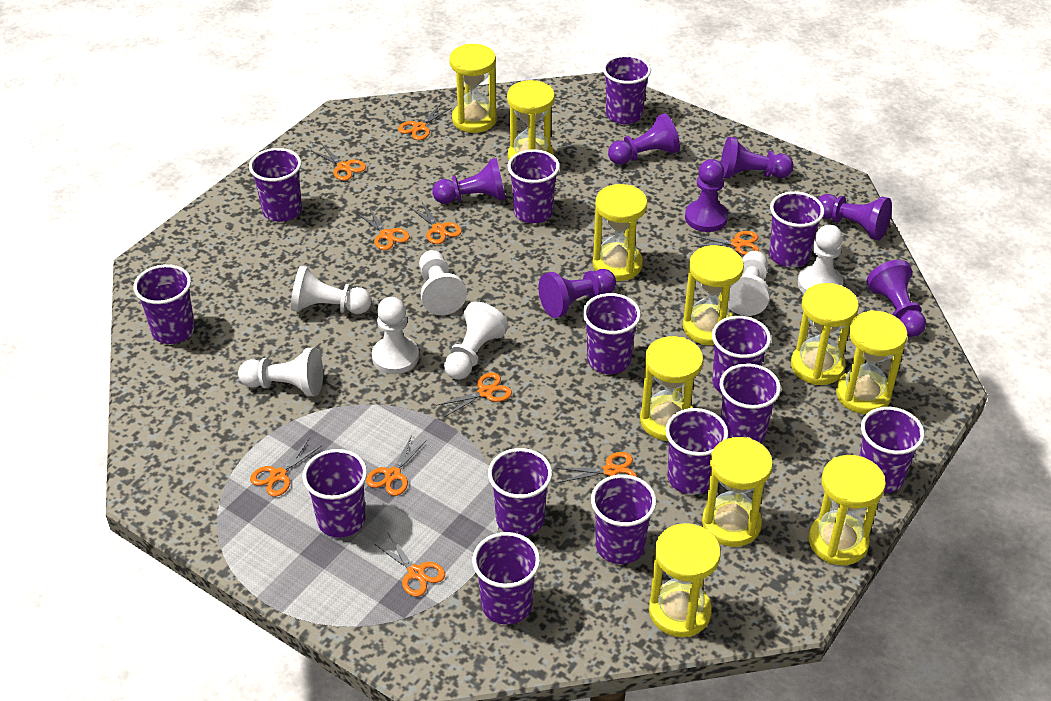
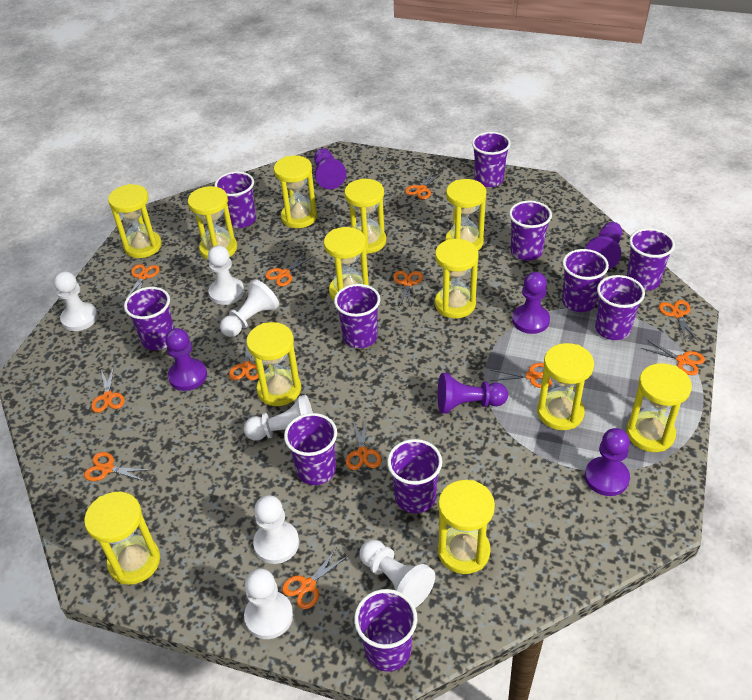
orange scissors: 10 -> 12
purple cup: 14 -> 11
purple pawn: 7 -> 6
yellow hourglass: 10 -> 12

